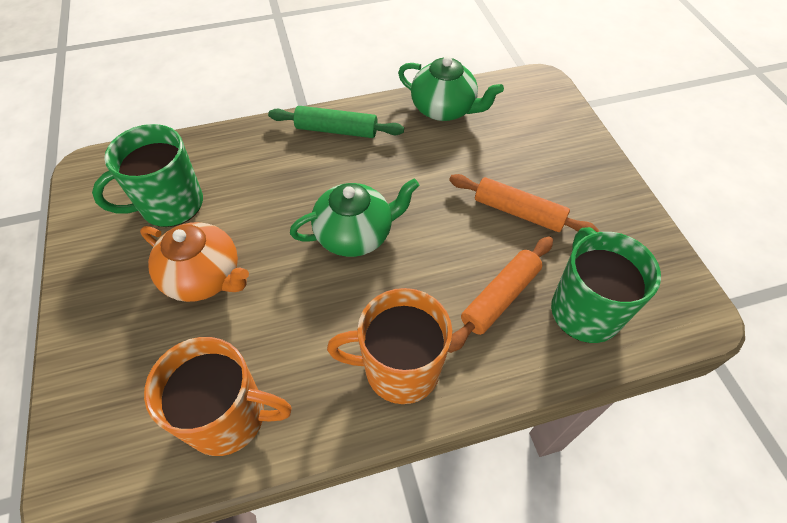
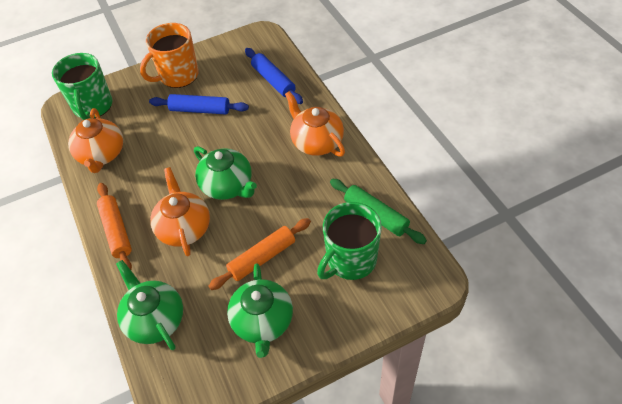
blue rolling pin: 0 -> 2
green teapot: 2 -> 3
orange mug: 2 -> 1
orange teapot: 1 -> 3

